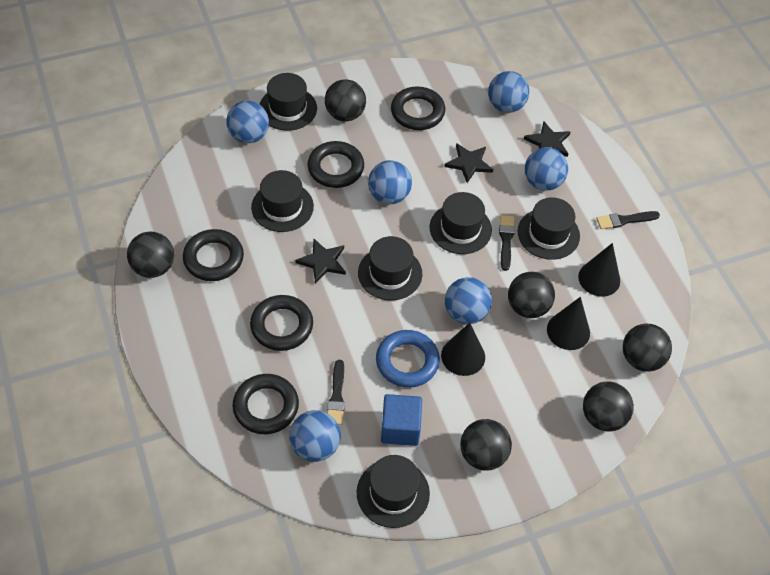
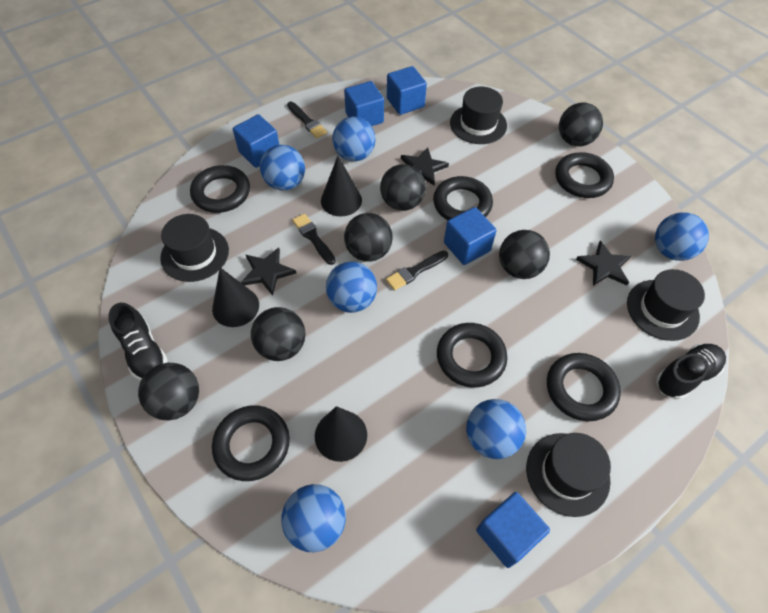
black hat: 6 -> 4
black ring: 5 -> 6
black shoe: 0 -> 2
blue cube: 1 -> 5
blue ring: 1 -> 0

